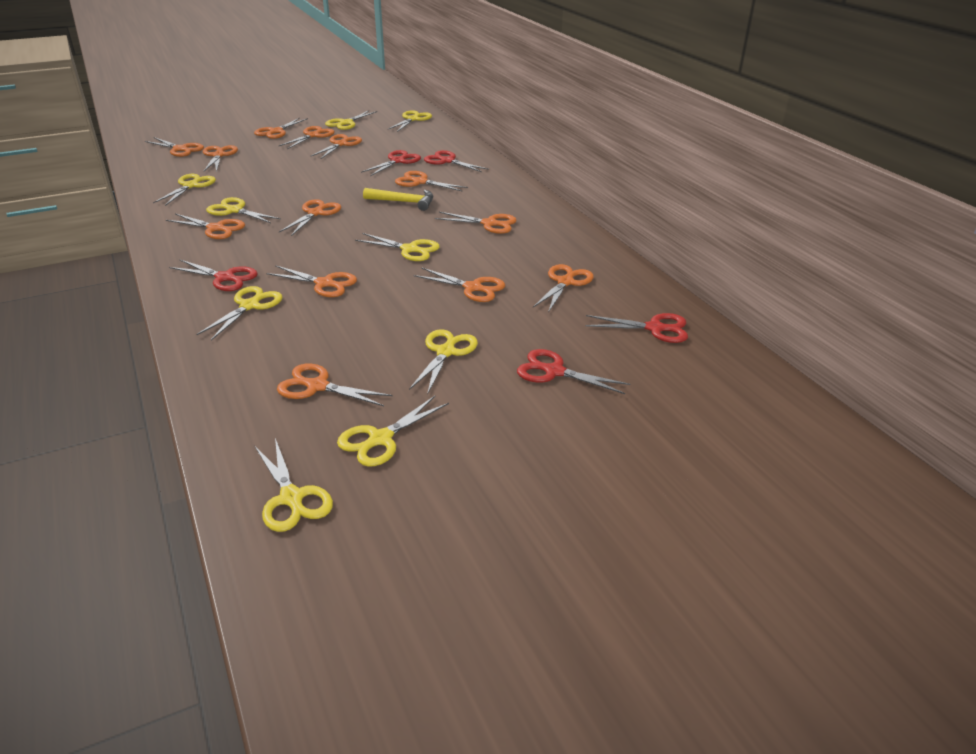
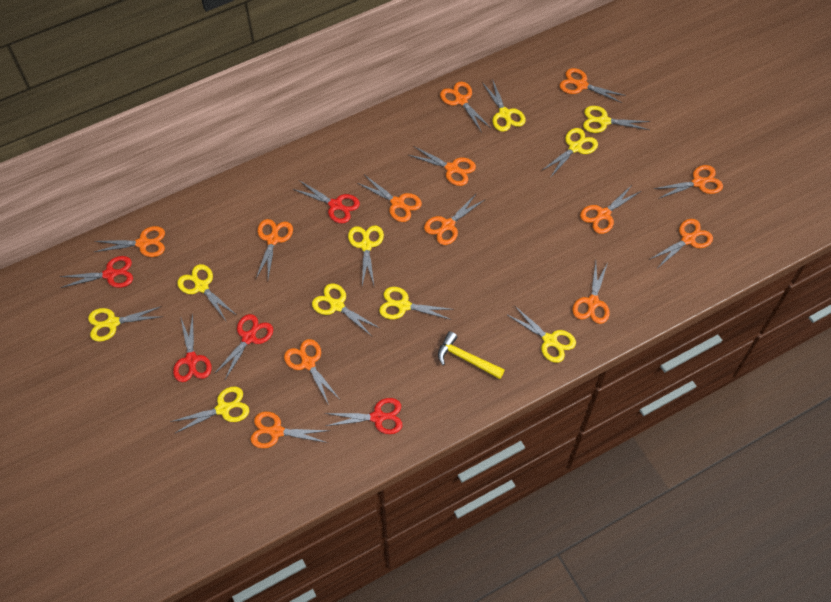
yellow scissors: 9 -> 10

